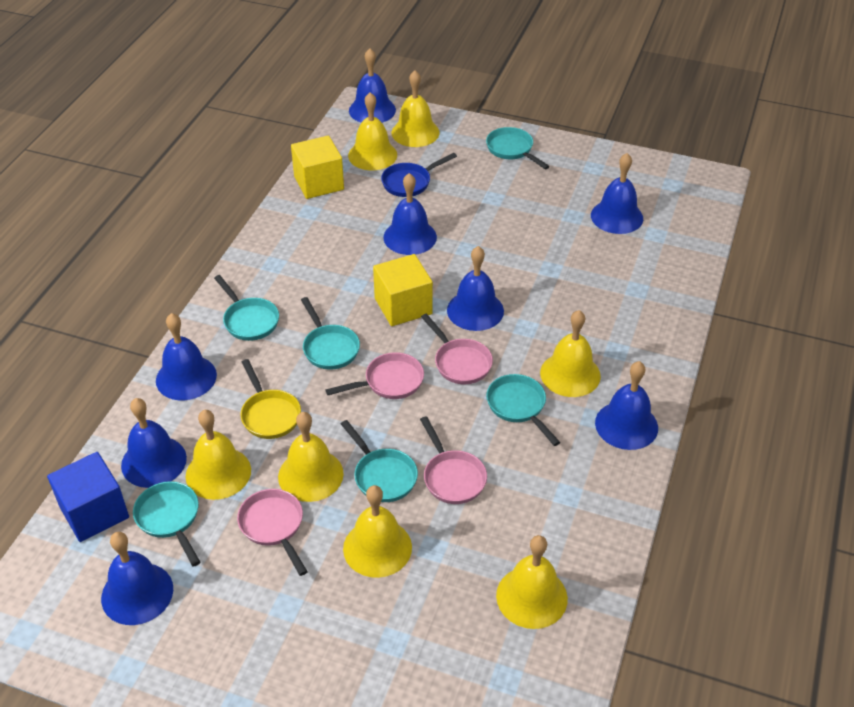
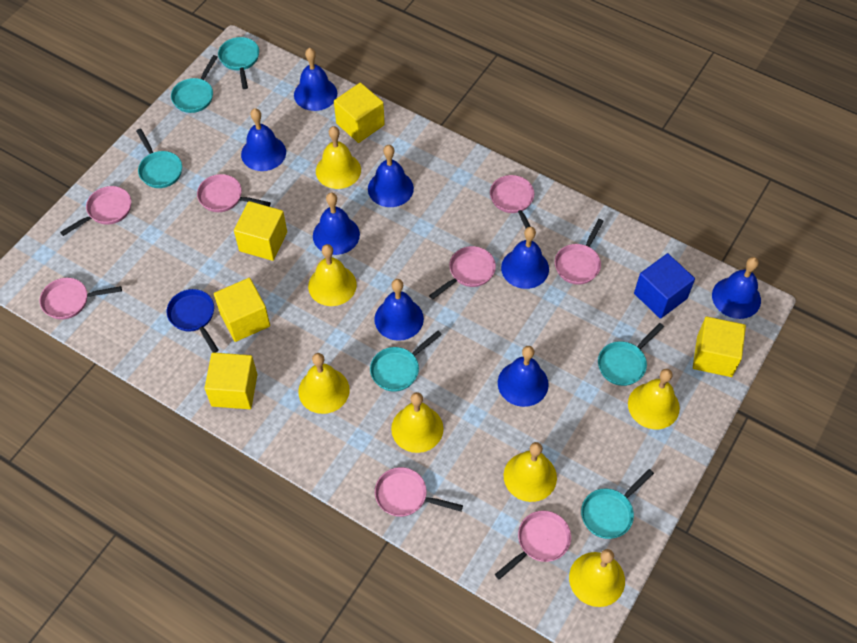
pink pan: 4 -> 8
yellow cube: 2 -> 5
yellow pan: 1 -> 0

